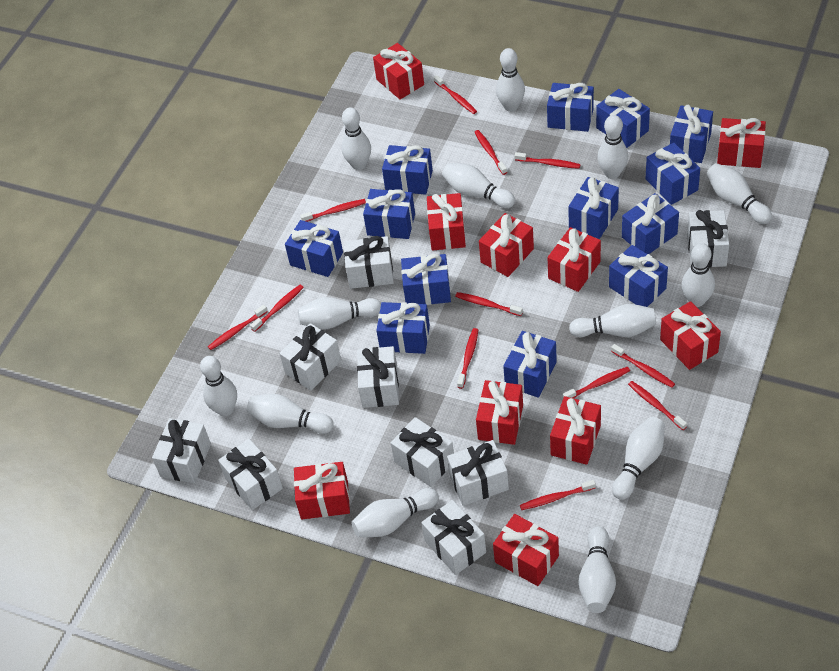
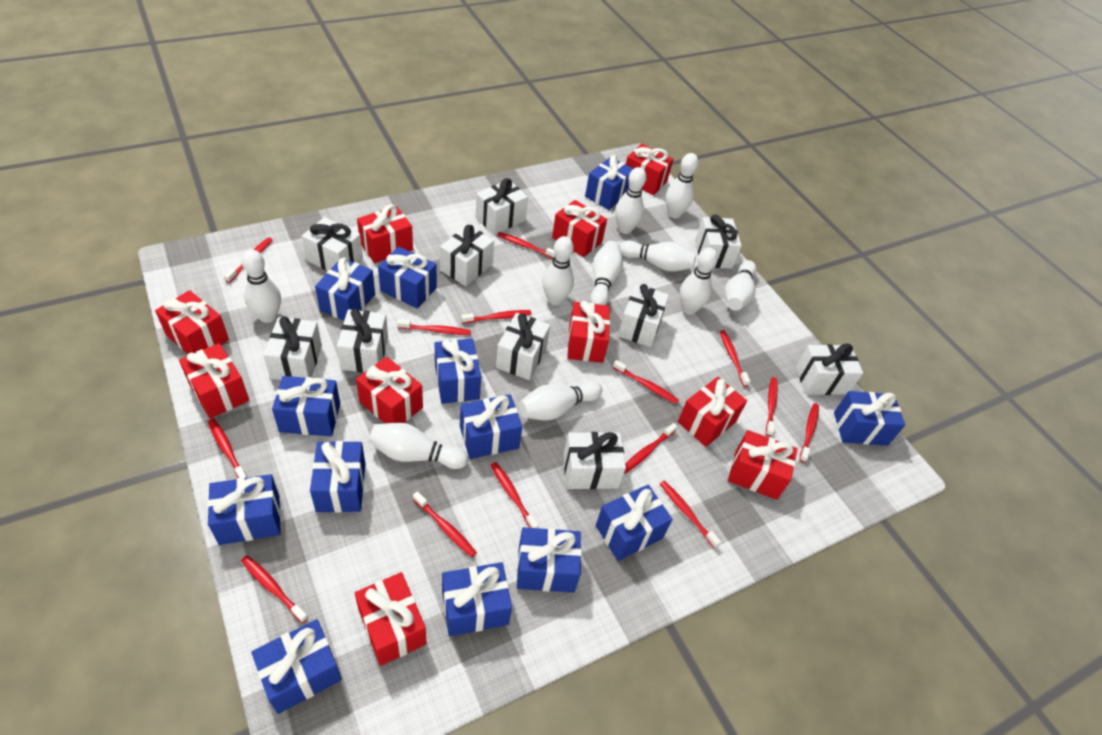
red toothbrush: 12 -> 14
white bowling pin: 13 -> 10
white gift: 9 -> 10

